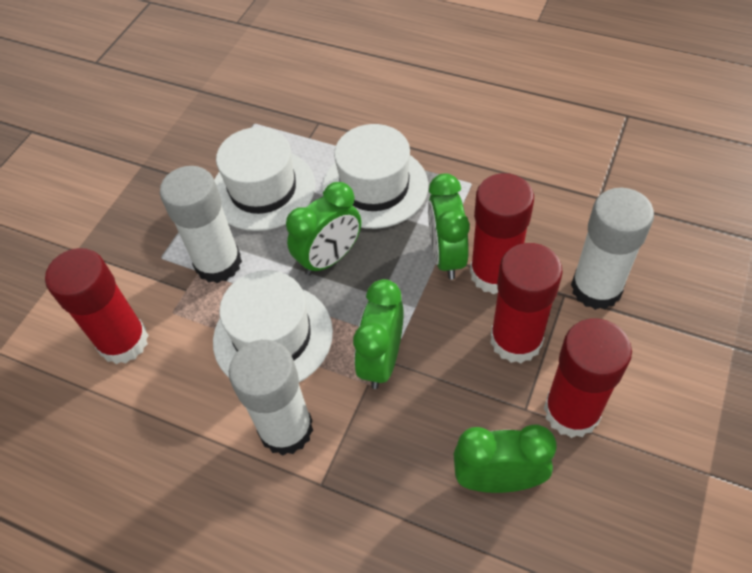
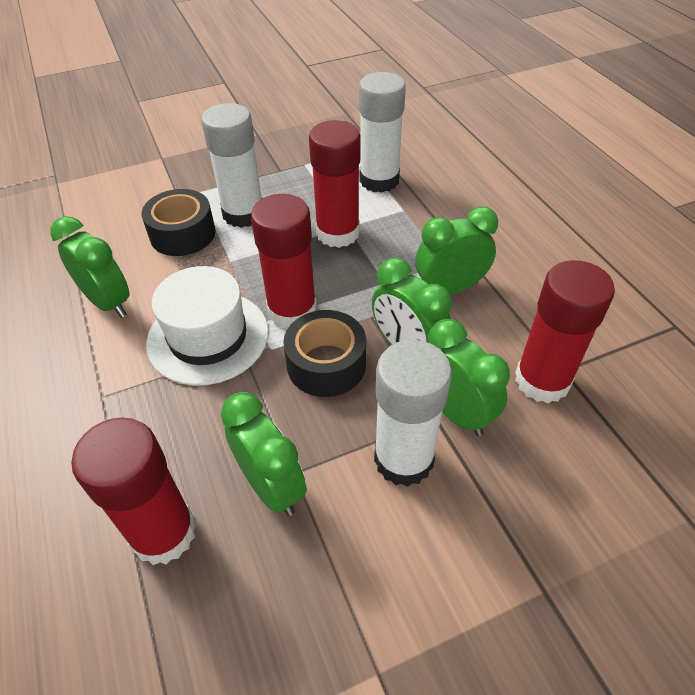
black tape: 0 -> 2
green clock: 4 -> 5
white hat: 3 -> 1

